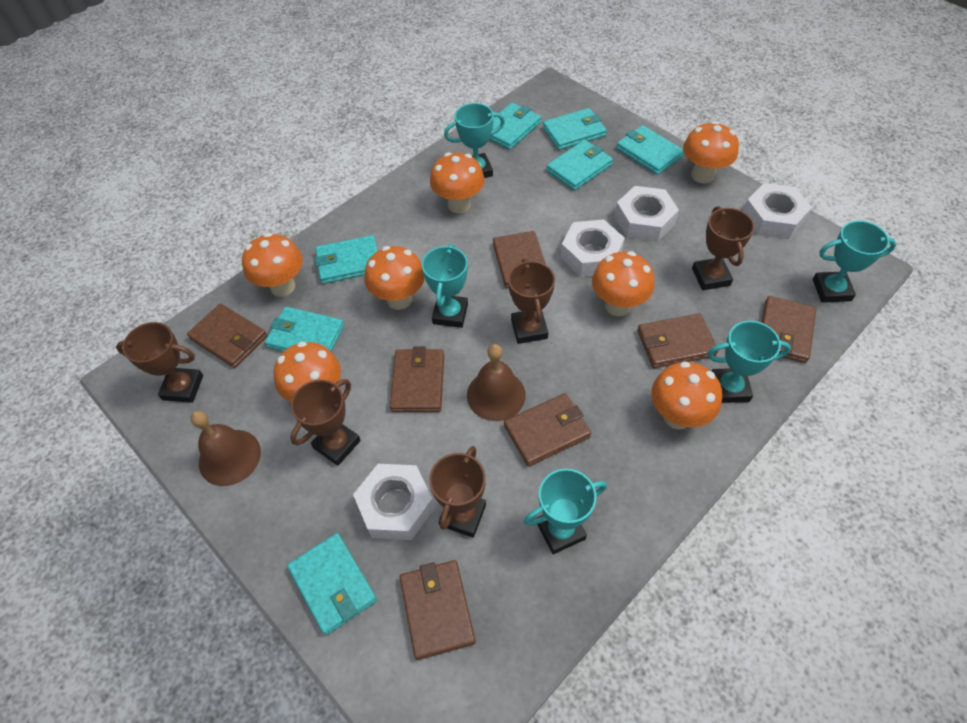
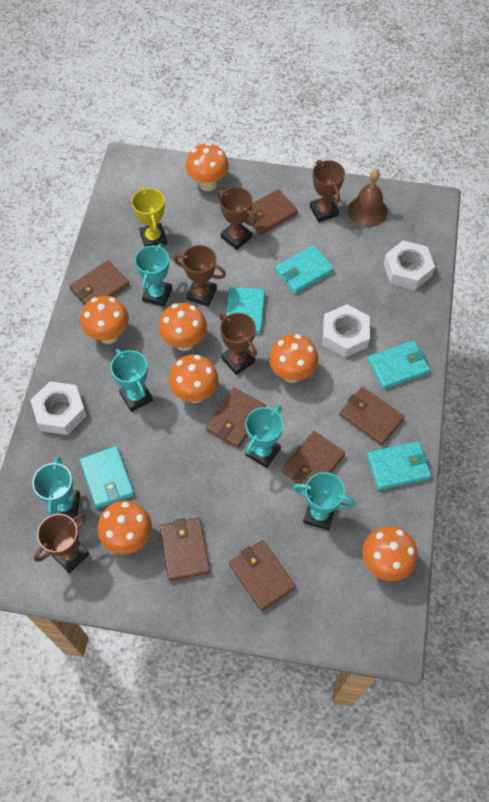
brown bell: 2 -> 1
turquoise wallet: 7 -> 5
white nut: 4 -> 3
yellow trophy: 0 -> 1

